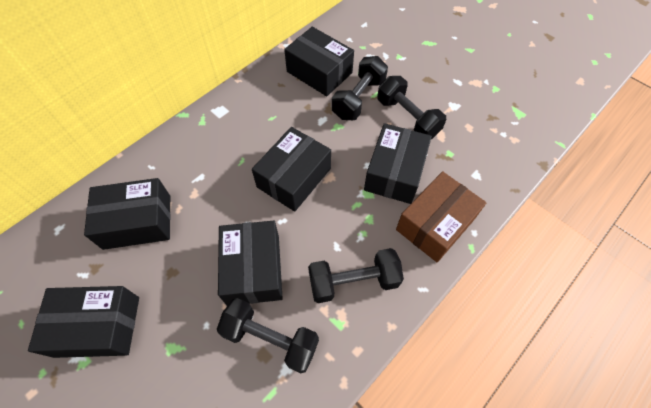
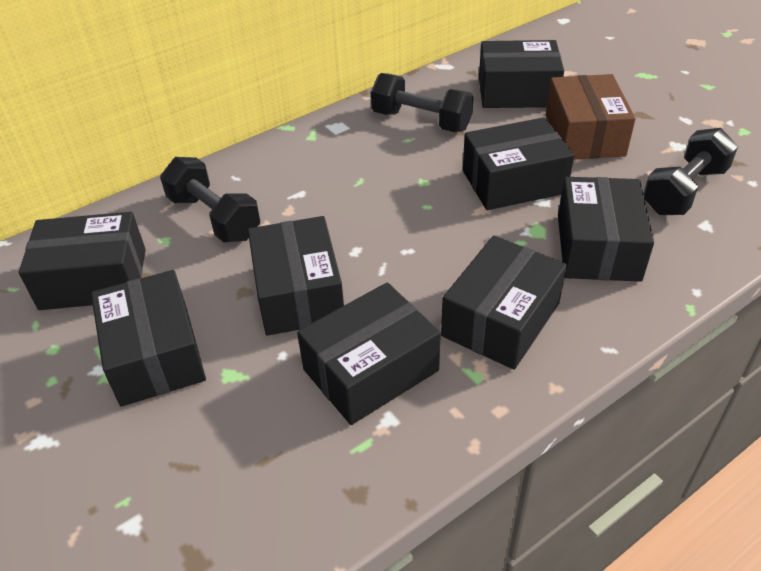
black box: 6 -> 8
black dumbbell: 4 -> 3

